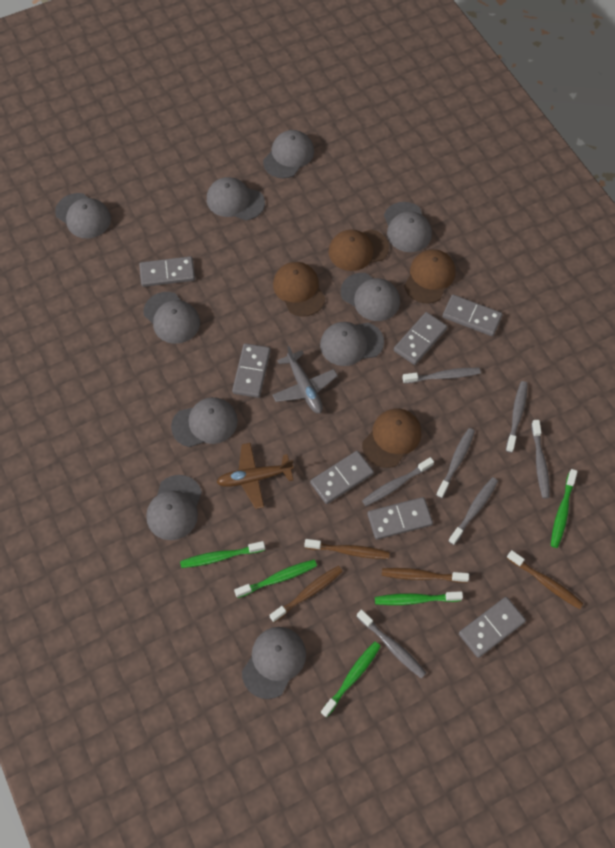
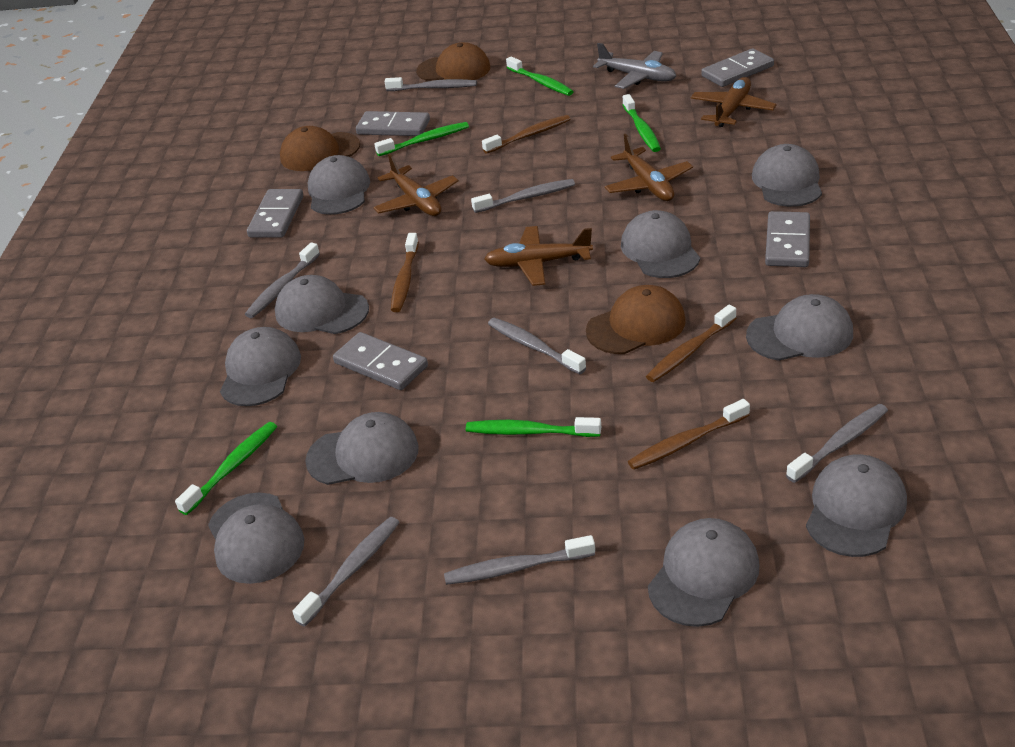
brown cap: 4 -> 3
brown plane: 1 -> 4
grey domino: 7 -> 5

